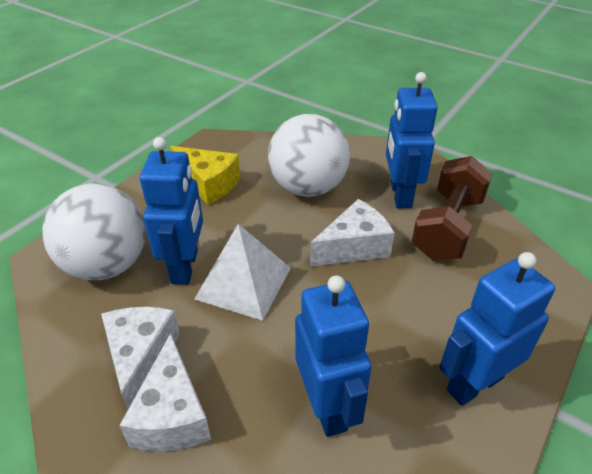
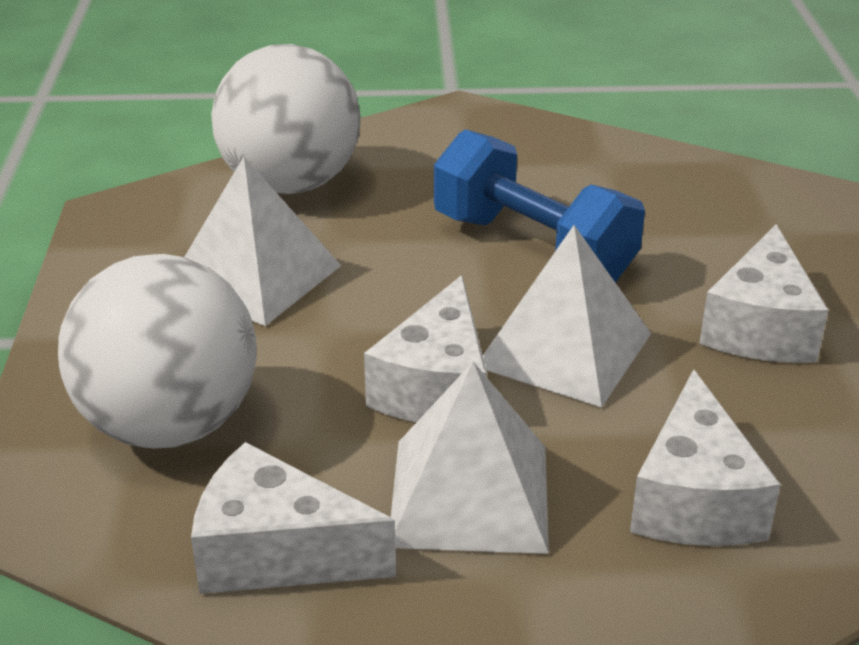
blue dumbbell: 0 -> 1
blue robot: 4 -> 0
brown dumbbell: 1 -> 0
white cheese: 3 -> 4
white pyramid: 1 -> 3
yellow cheese: 1 -> 0

